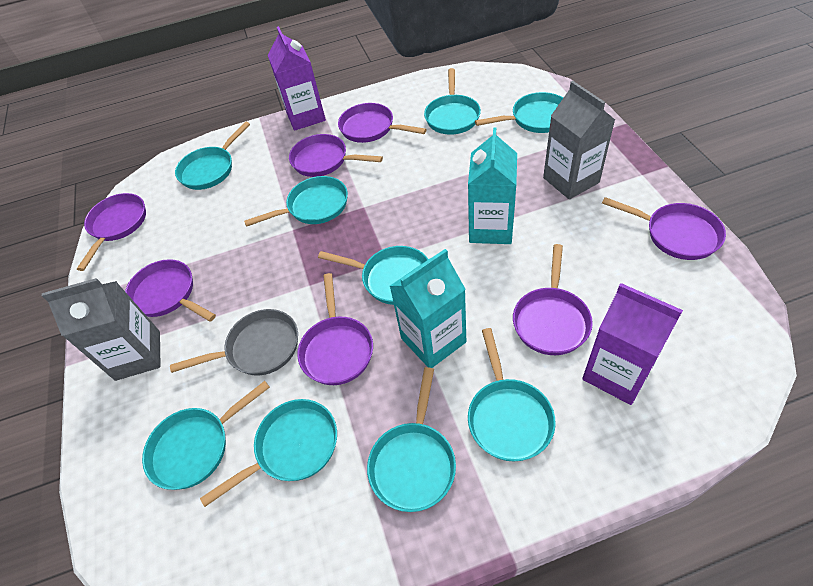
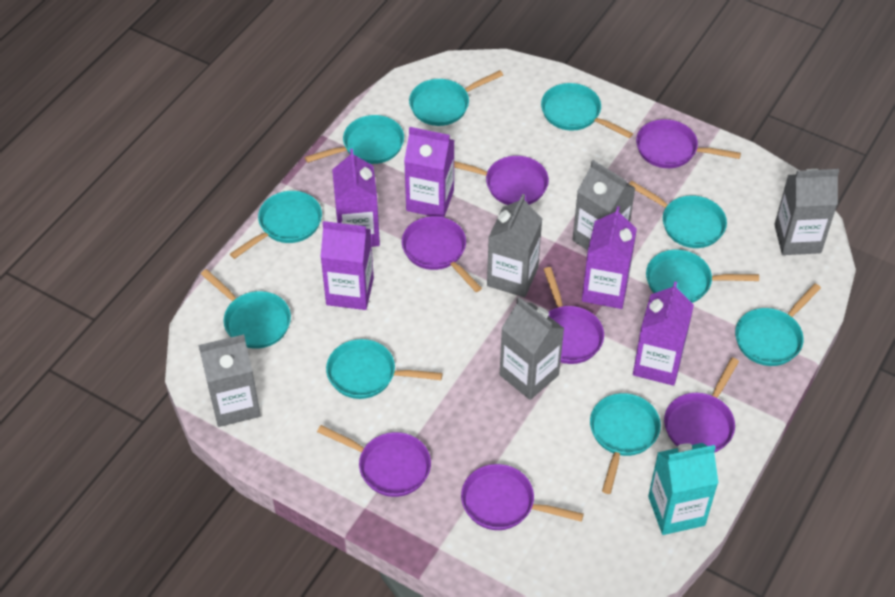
grey carton: 2 -> 5
grey pan: 1 -> 0
purple carton: 2 -> 5
turquoise carton: 2 -> 1
turquoise pan: 9 -> 10

